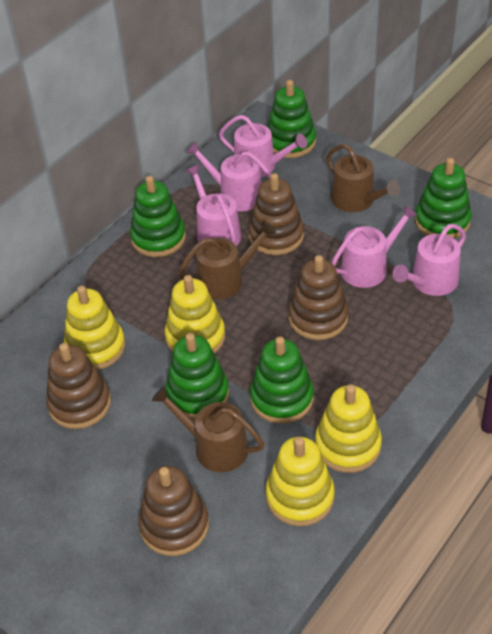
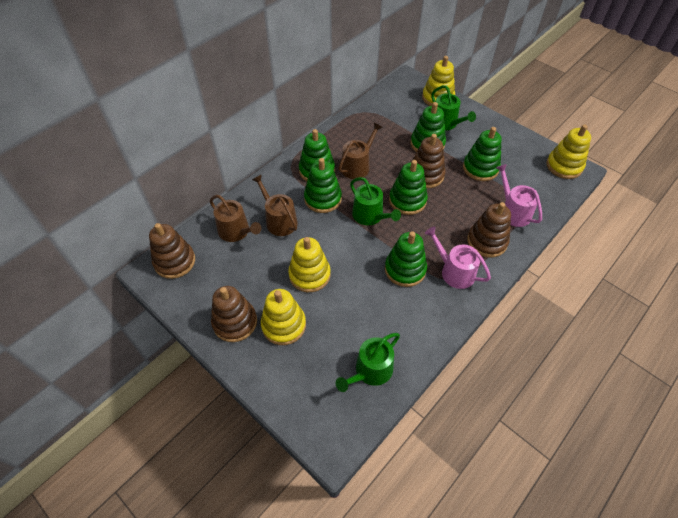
green stacking toy: 5 -> 6
green watering can: 0 -> 3
pink watering can: 5 -> 2

